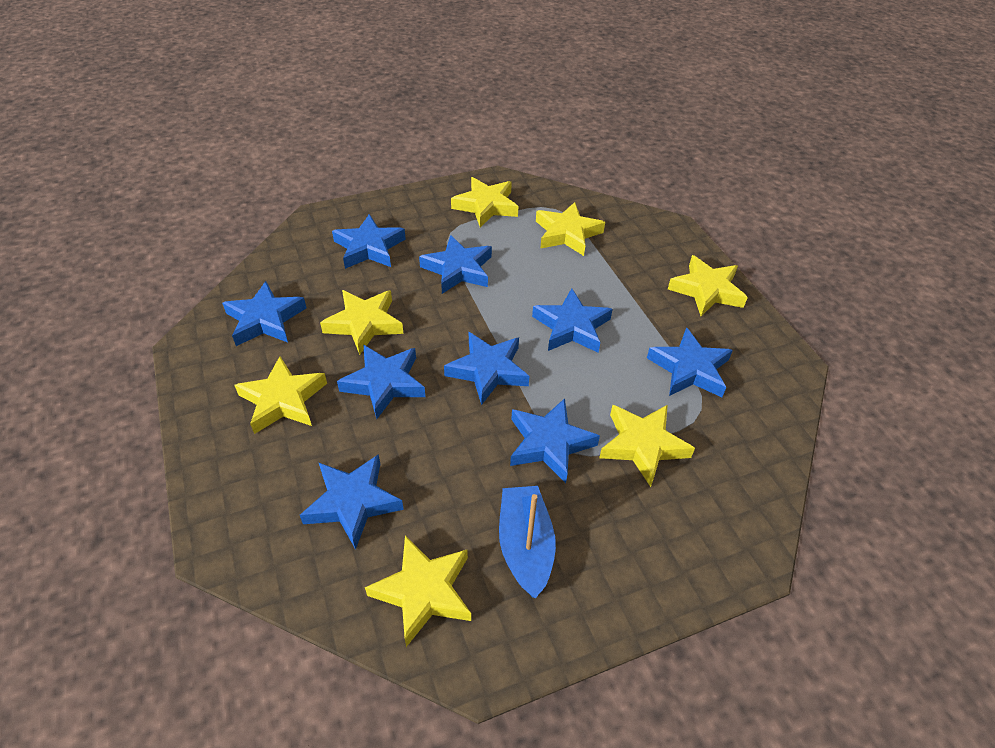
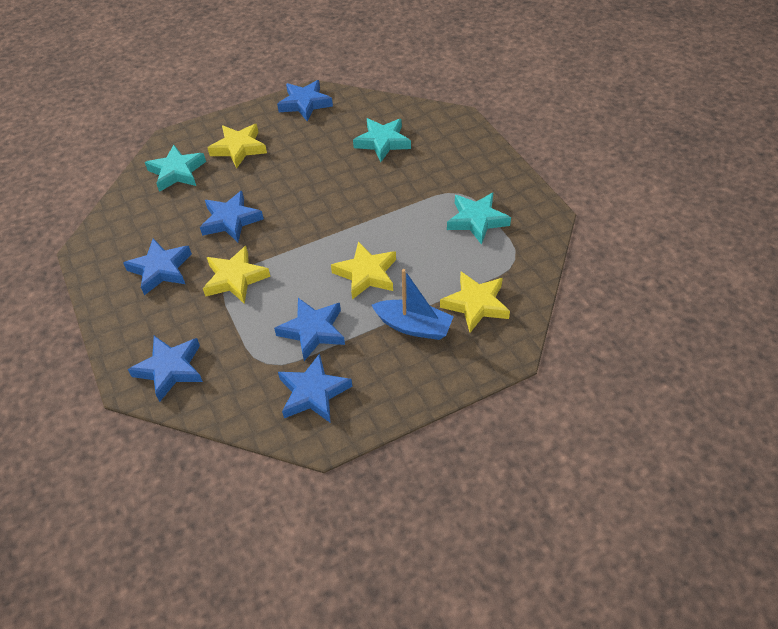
blue star: 9 -> 6
turquoise star: 0 -> 3
yellow star: 7 -> 4

